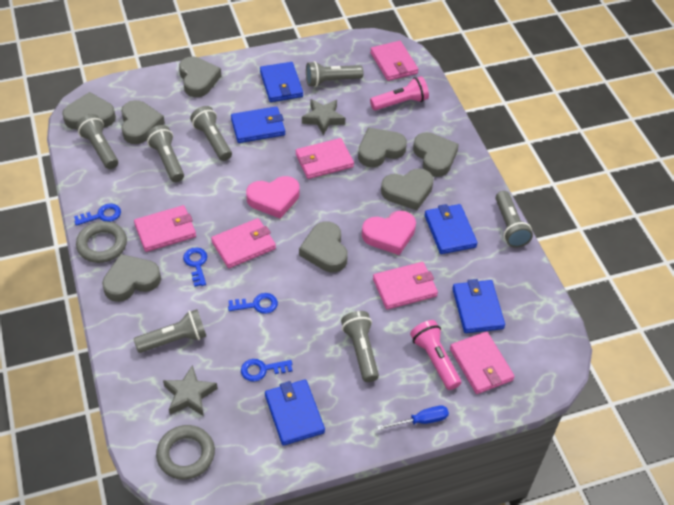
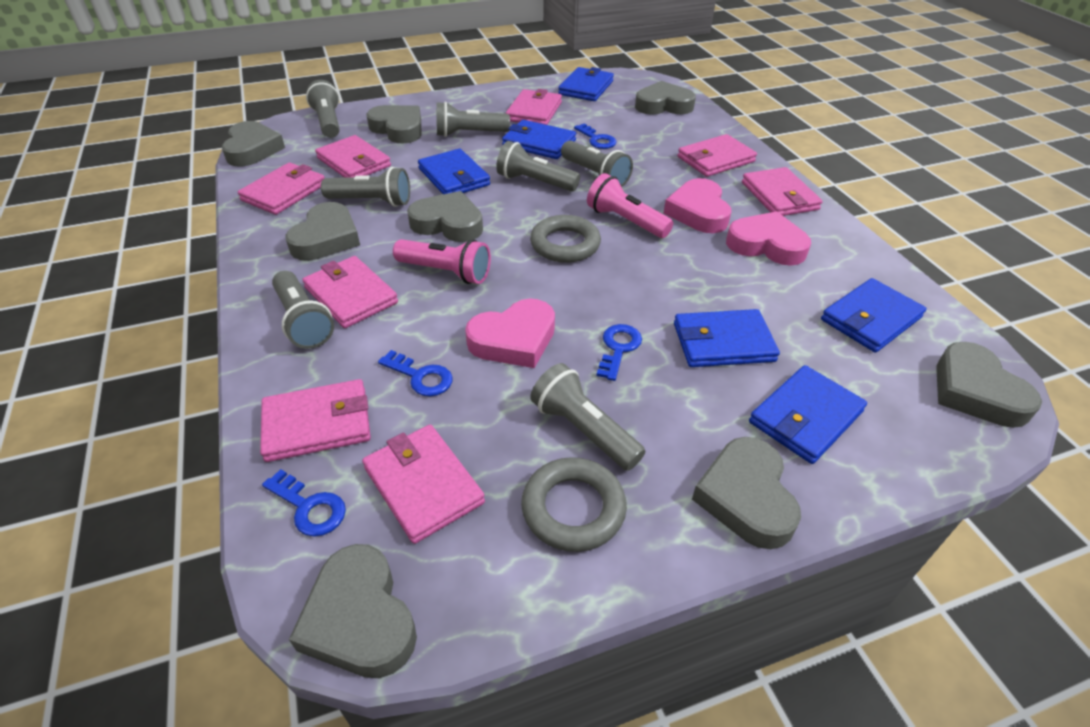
blue screwdriver: 1 -> 0
blue wallet: 5 -> 6
grey star: 2 -> 0
pink heart: 2 -> 3
pink wallet: 6 -> 8

